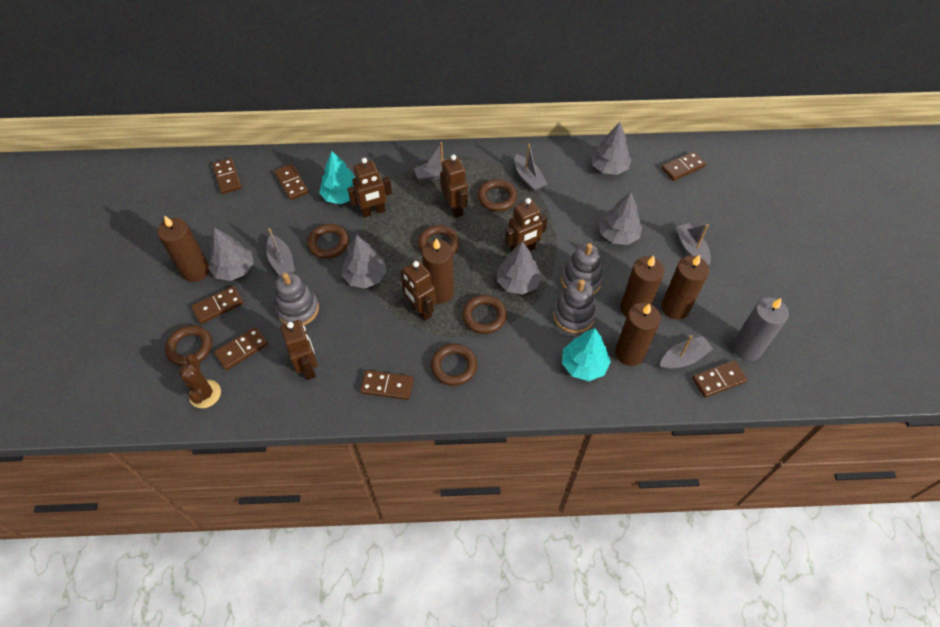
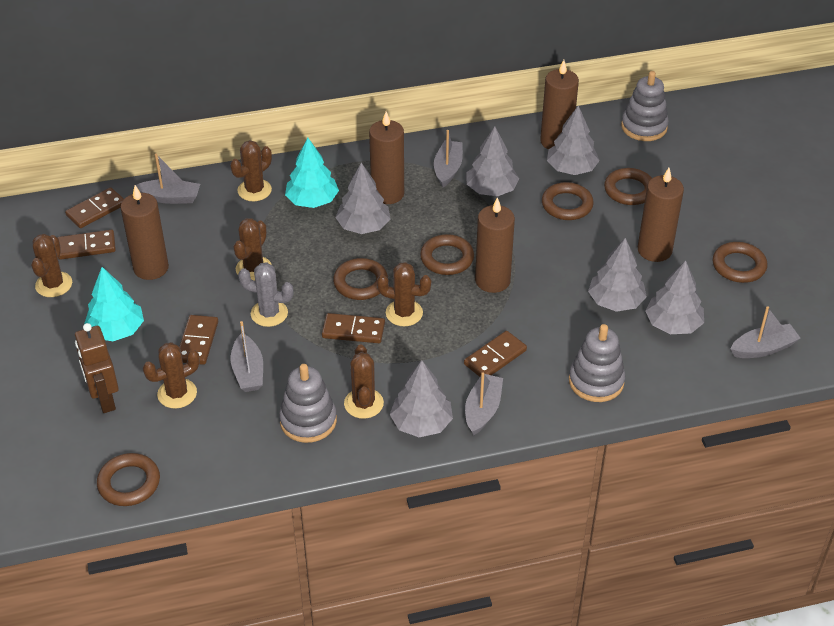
brown cactus: 1 -> 6
brown domino: 7 -> 5
brown robot: 5 -> 1
grey cactus: 0 -> 1
grey candle: 1 -> 0
grey tree: 5 -> 6

